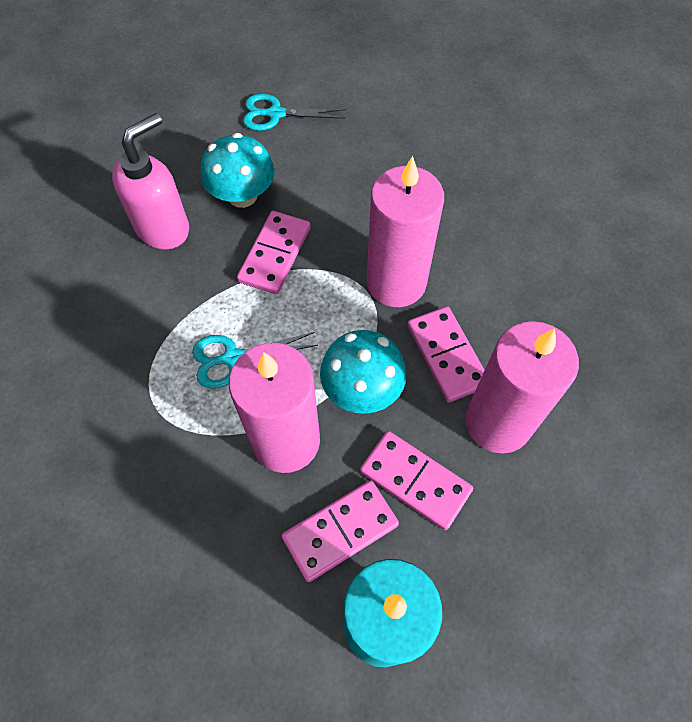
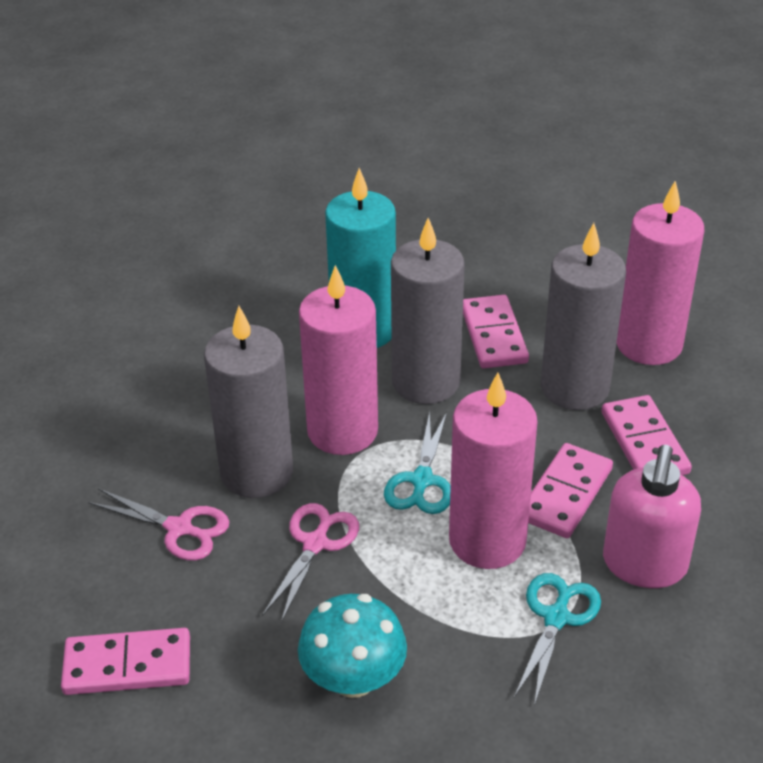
grey candle: 0 -> 3
pink scissors: 0 -> 2
turquoise mushroom: 2 -> 1

